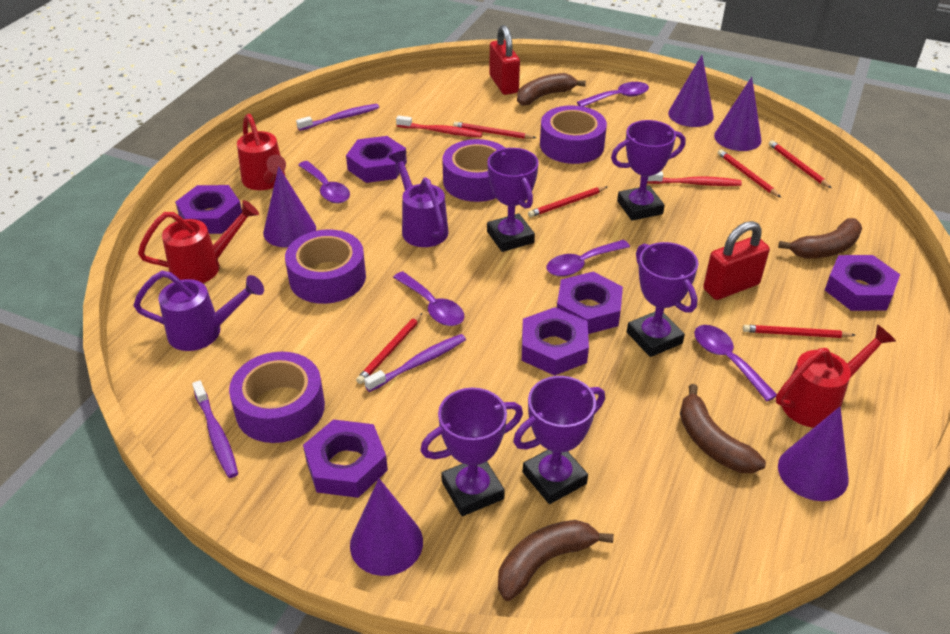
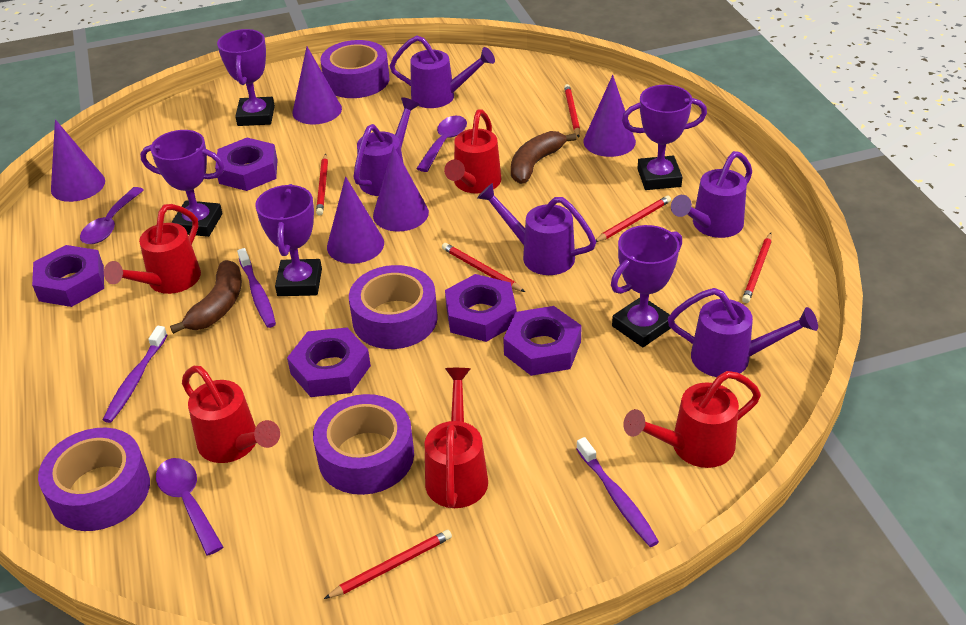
brown banana: 4 -> 2
purple nut: 6 -> 5
purple spoon: 5 -> 3
purple watering can: 2 -> 5
red padlock: 2 -> 0
red toothbrush: 2 -> 0
red watering can: 3 -> 5

